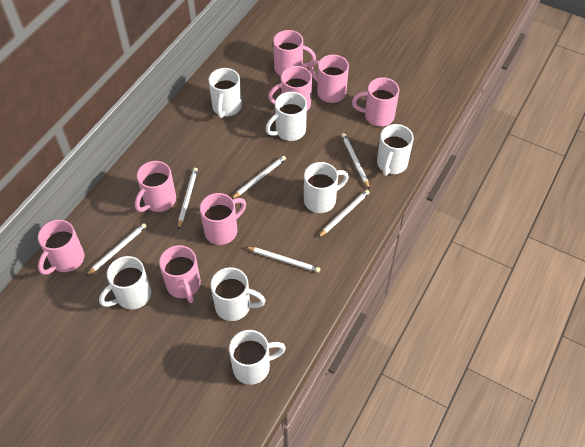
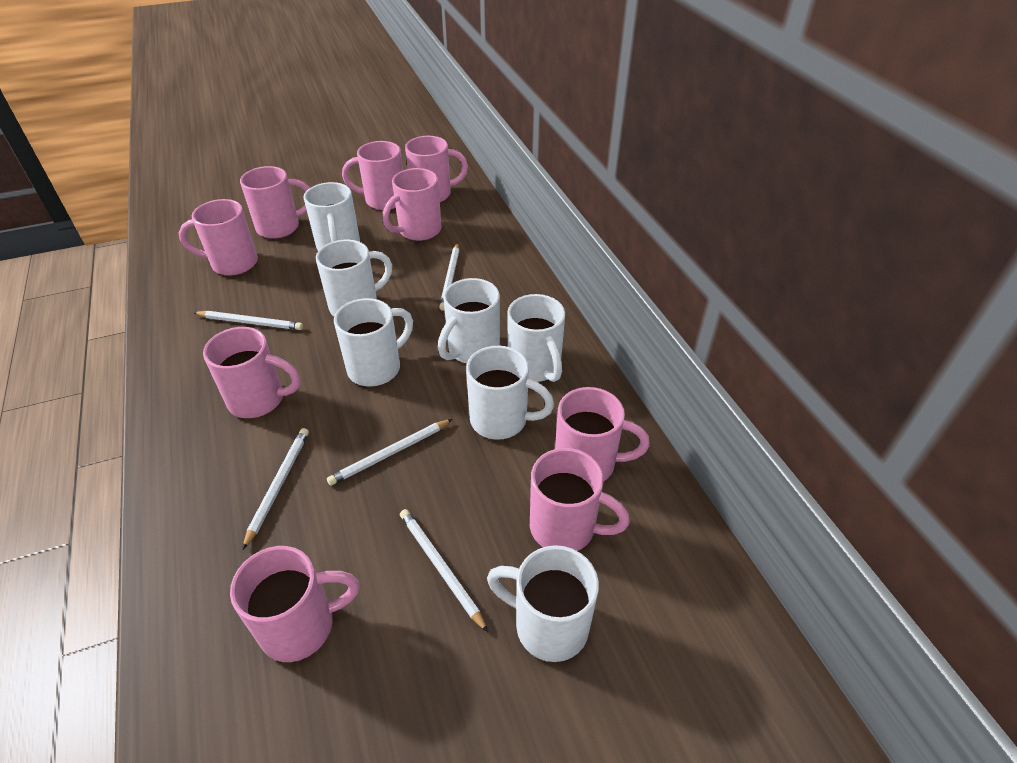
pink mug: 8 -> 9
white pencil: 6 -> 5

